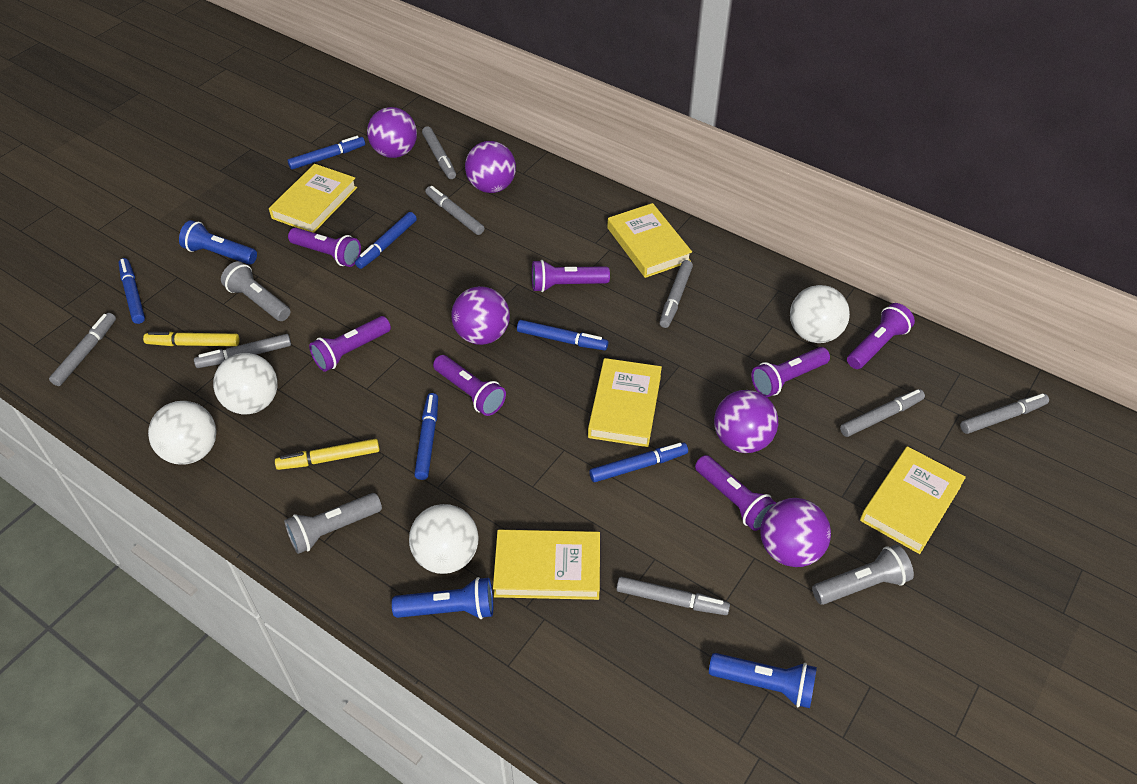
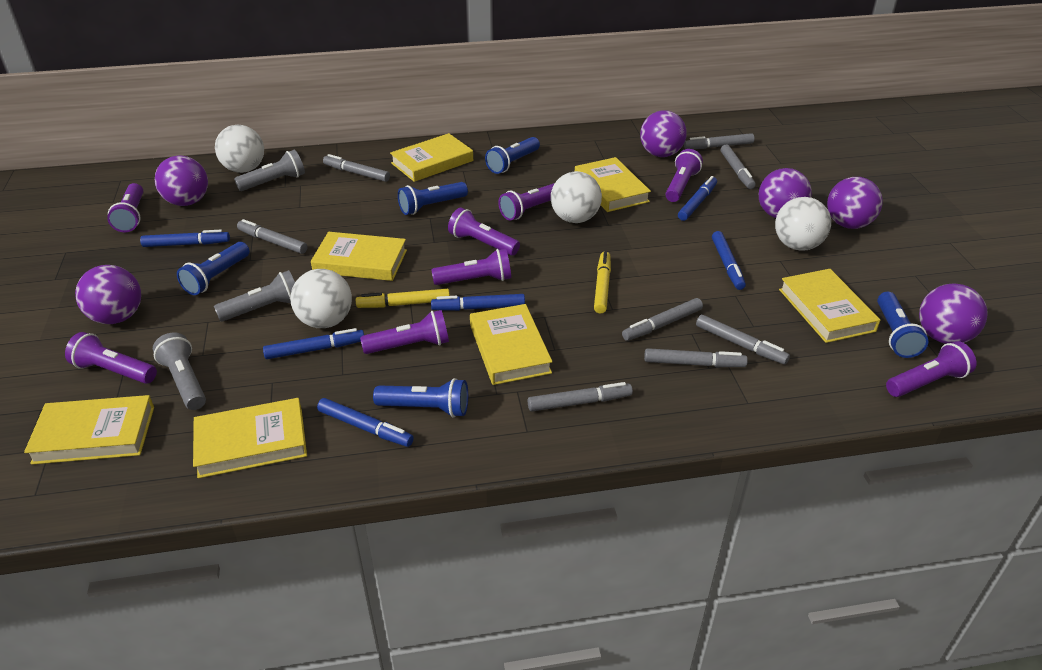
blue flashlight: 3 -> 5
purple ball: 5 -> 6
purple flashlight: 7 -> 8
yellow book: 5 -> 7

